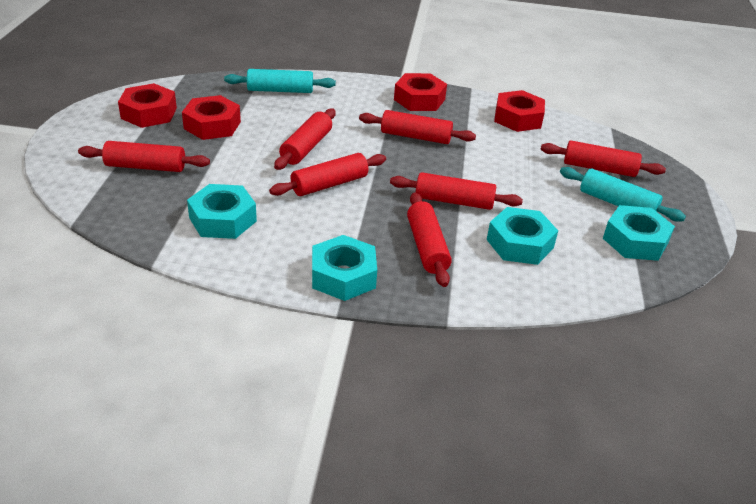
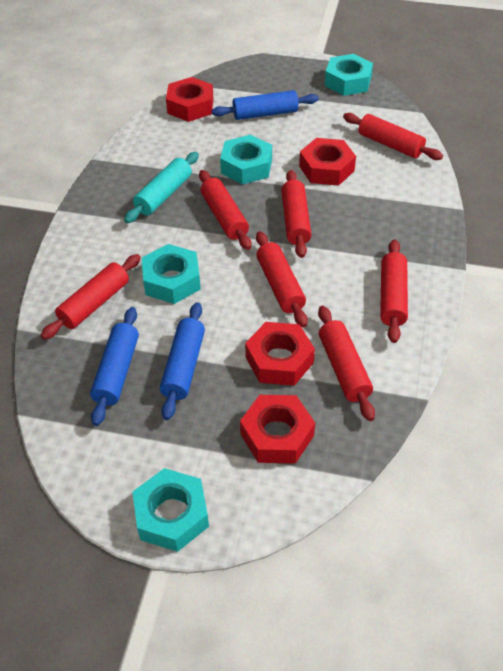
blue rolling pin: 0 -> 3
turquoise rolling pin: 2 -> 1

